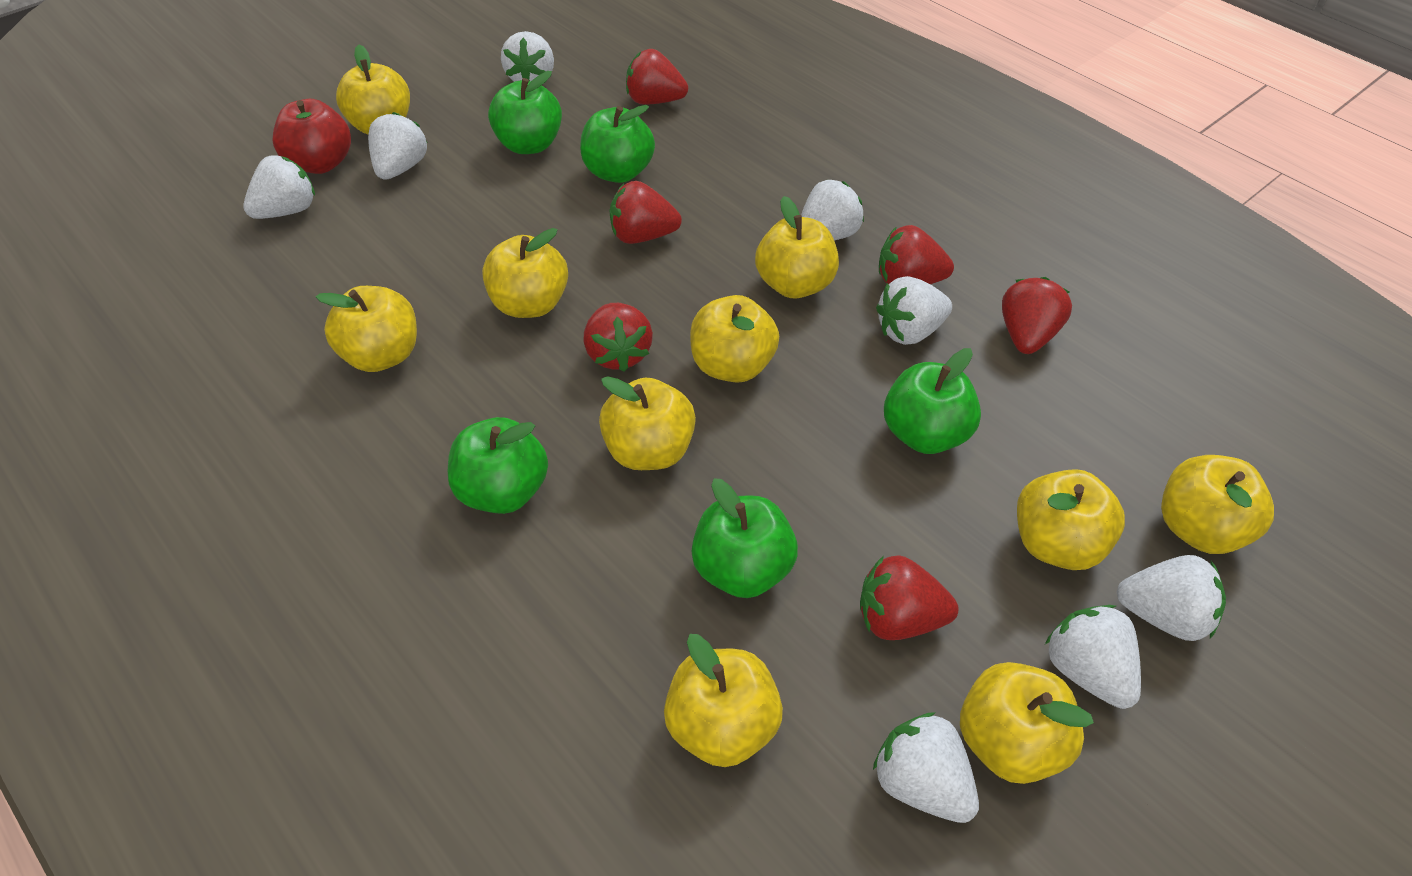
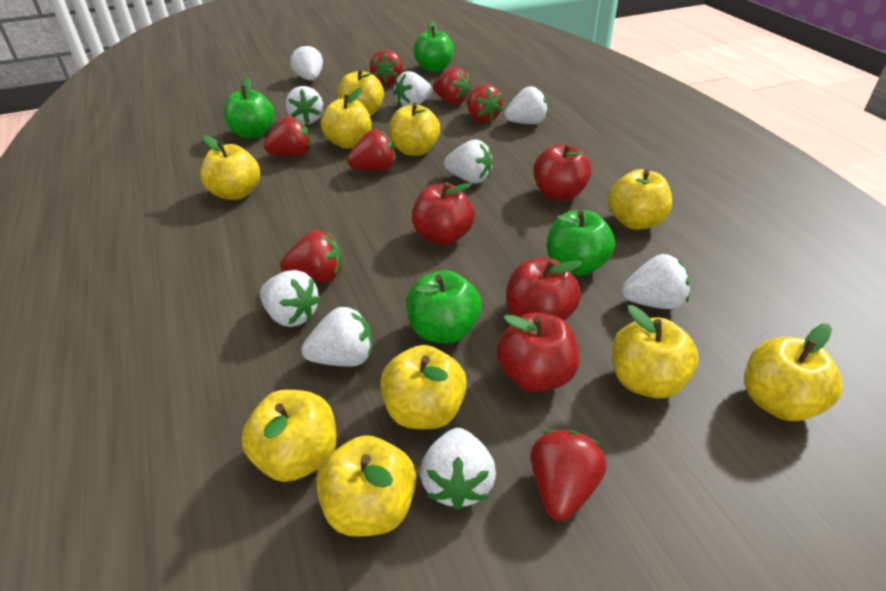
green apple: 5 -> 4
red apple: 1 -> 4
red strawberry: 6 -> 7
white strawberry: 8 -> 9

